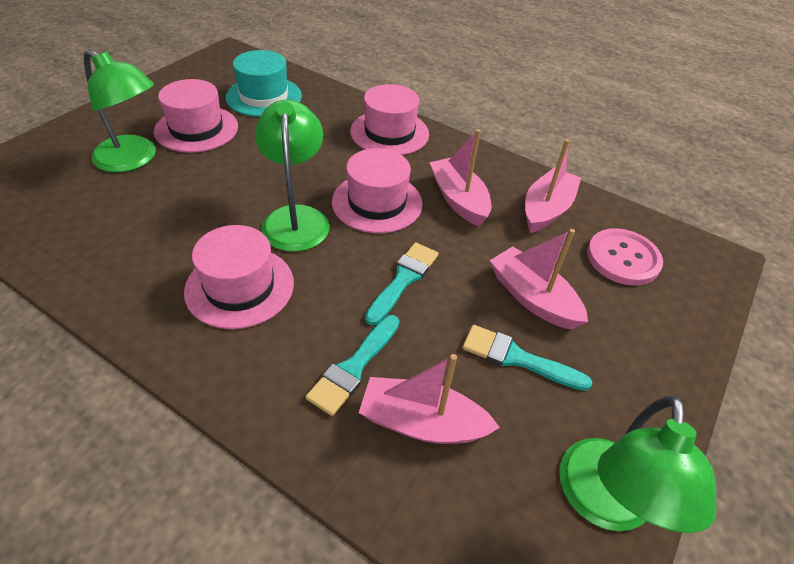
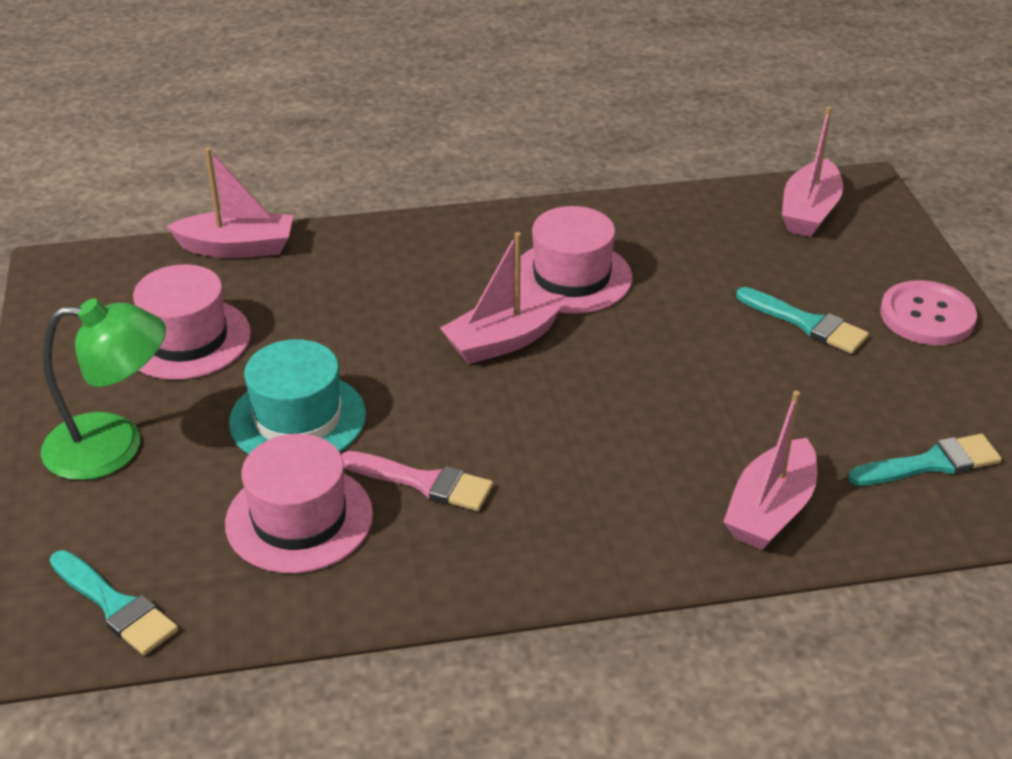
green lamp: 3 -> 1
pink brush: 0 -> 1
pink hat: 4 -> 3

